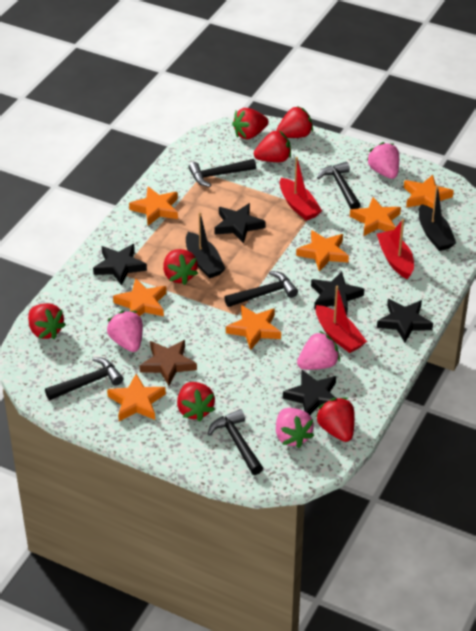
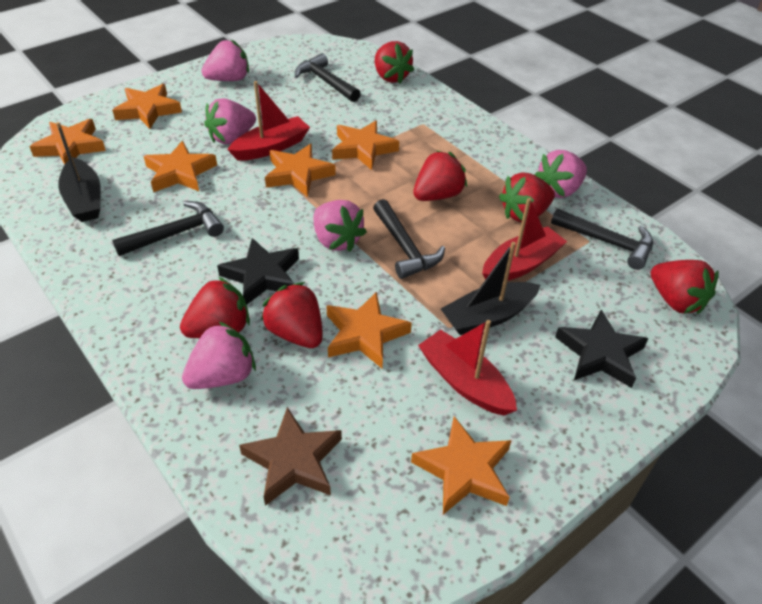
black hammer: 5 -> 4
black star: 5 -> 2
pink strawberry: 4 -> 5
red strawberry: 7 -> 6

